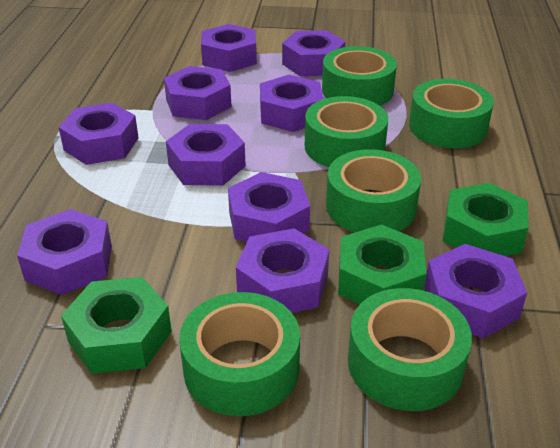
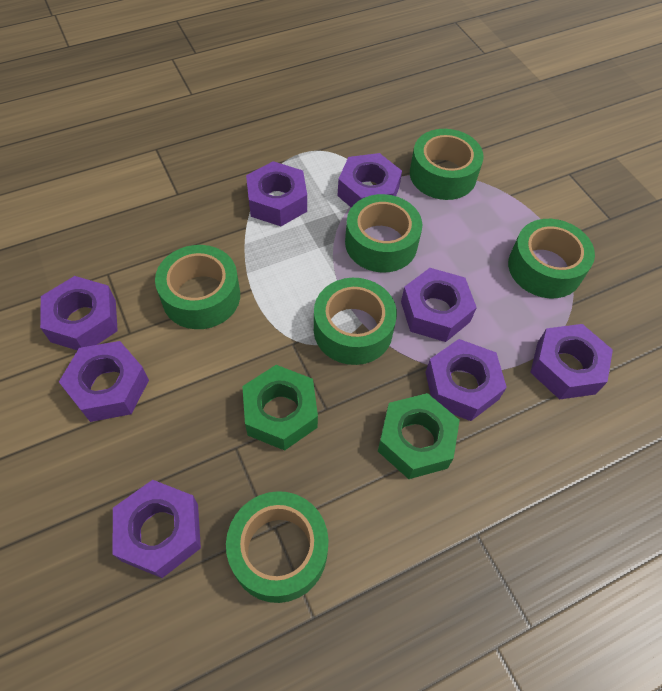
green nut: 3 -> 2
purple nut: 10 -> 8

